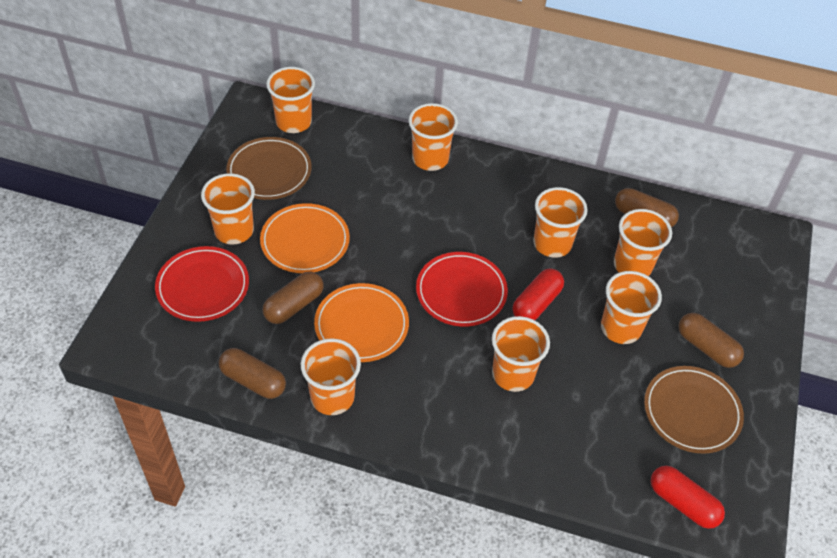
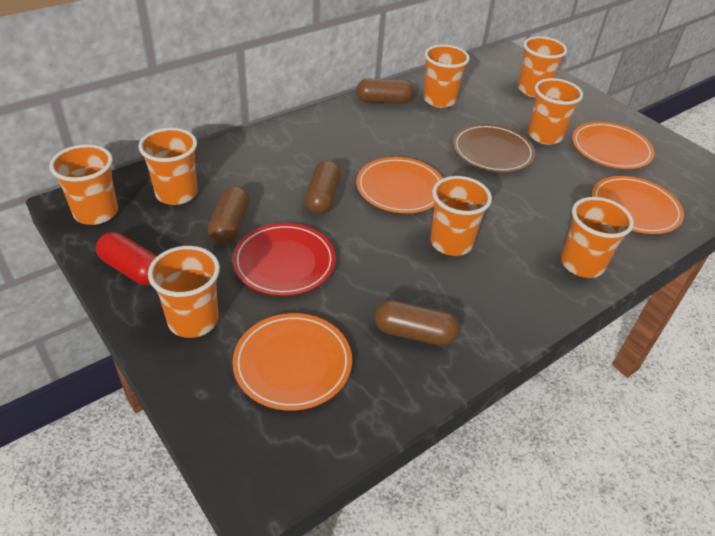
brown plate: 2 -> 1
orange plate: 2 -> 4
red capsule: 2 -> 1
red plate: 2 -> 1

